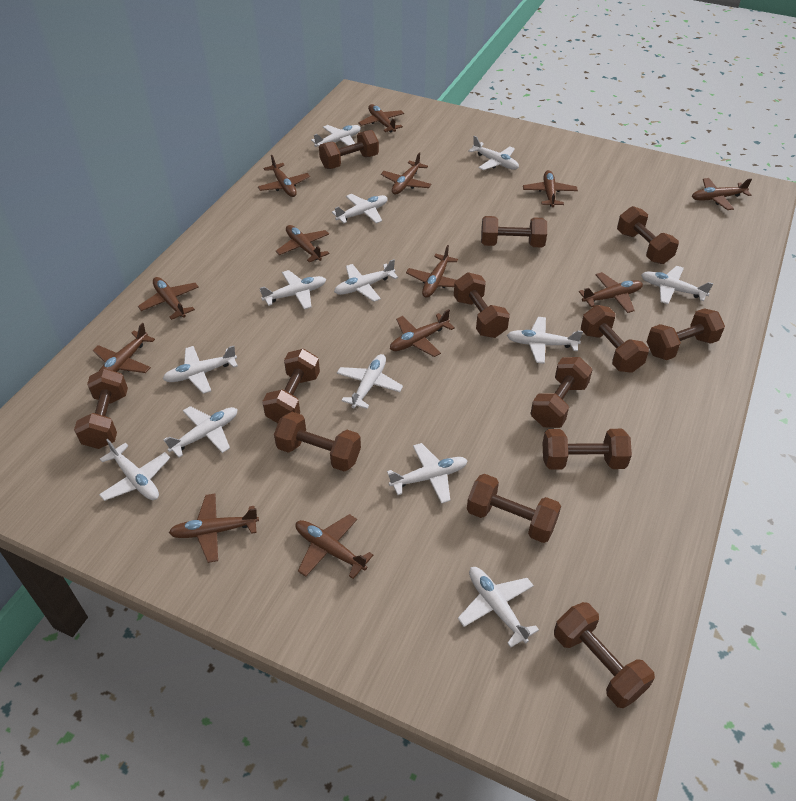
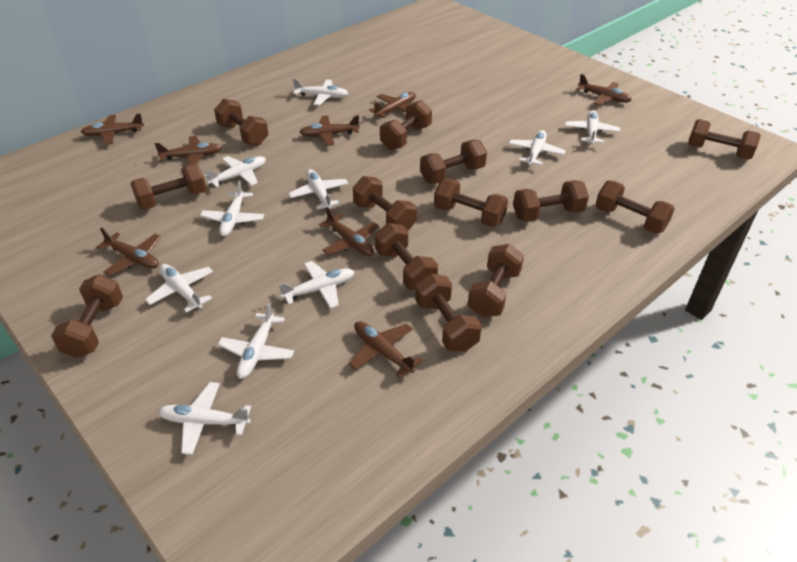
brown plane: 13 -> 8
white plane: 13 -> 10

